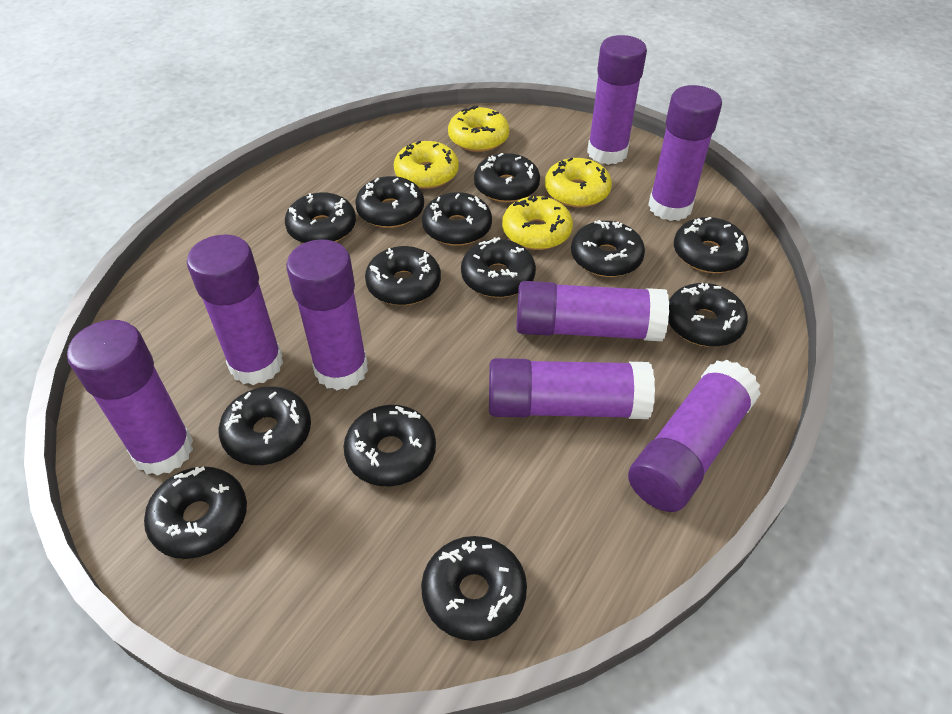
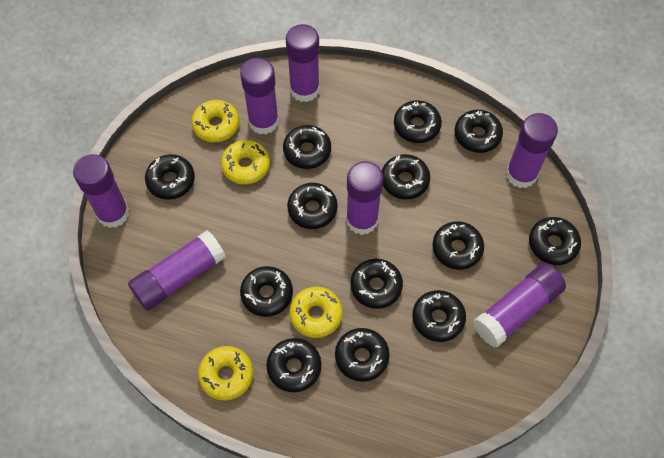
purple glue stick: 8 -> 7

